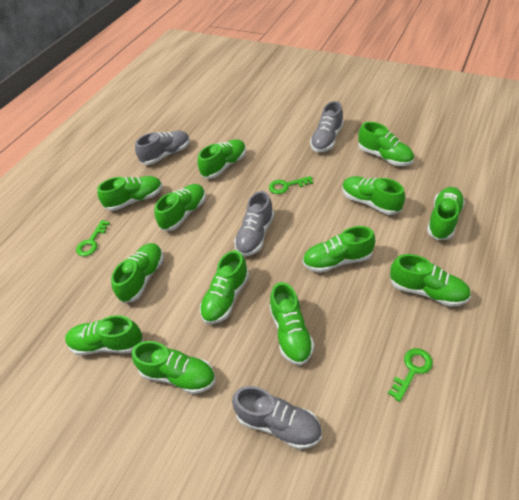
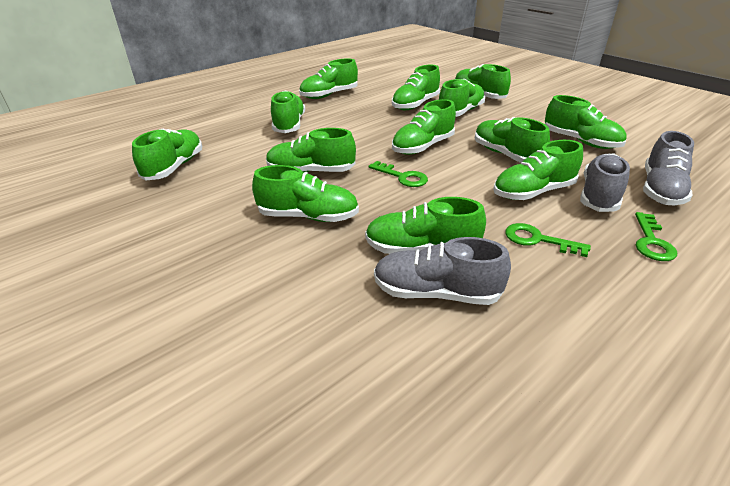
grey shoe: 4 -> 3

